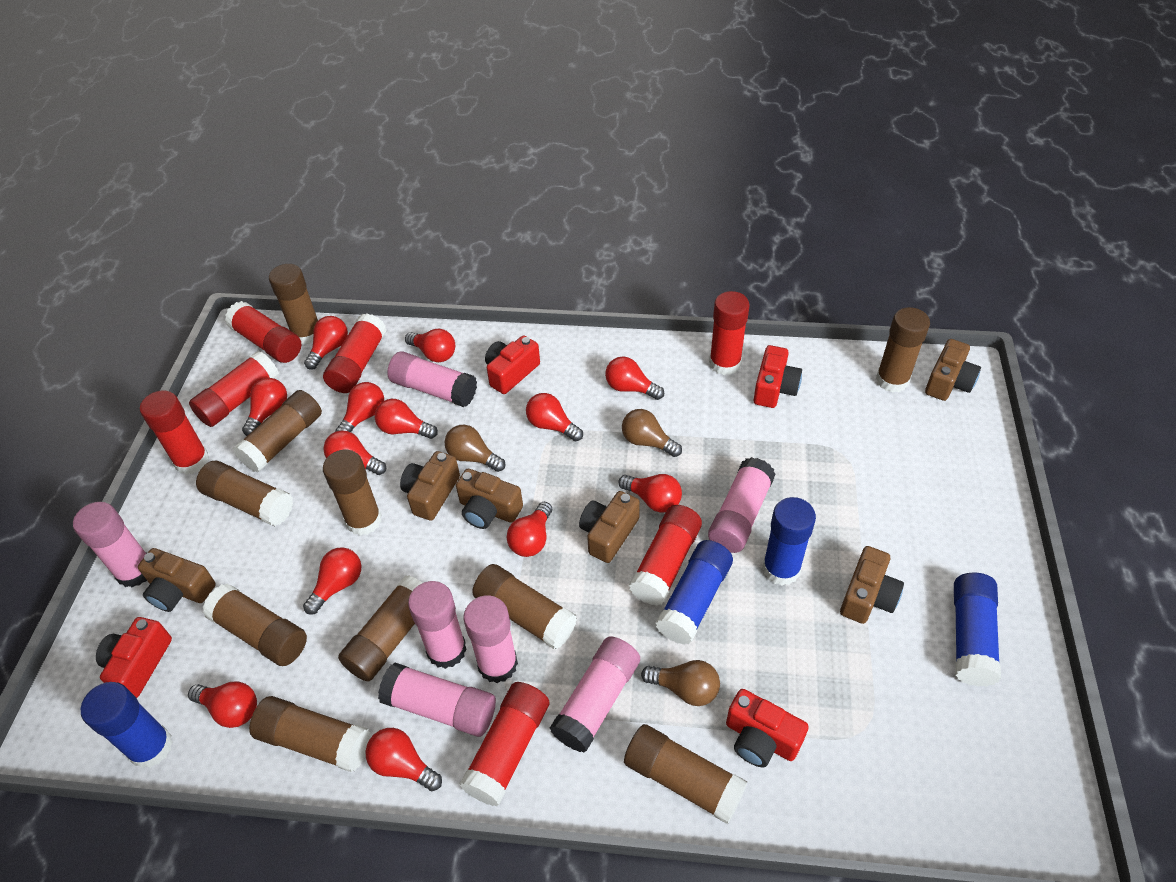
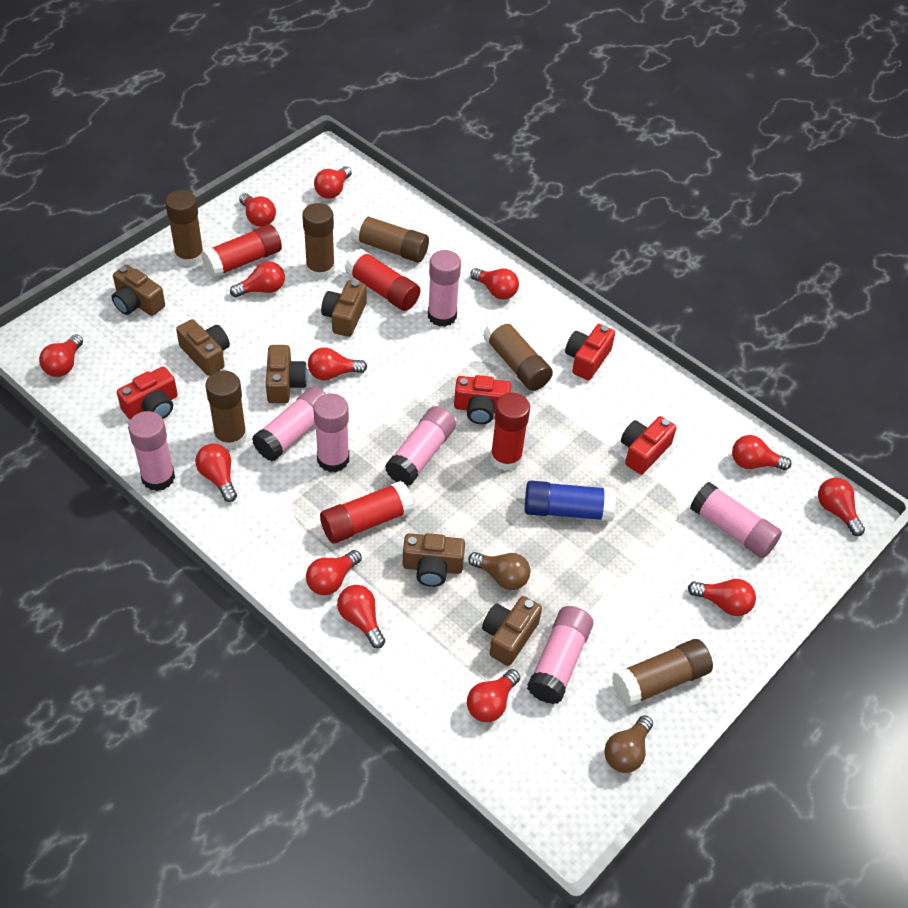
blue glue stick: 4 -> 1
brown glue stick: 10 -> 6
brown light bulb: 3 -> 2
red glue stick: 7 -> 4

